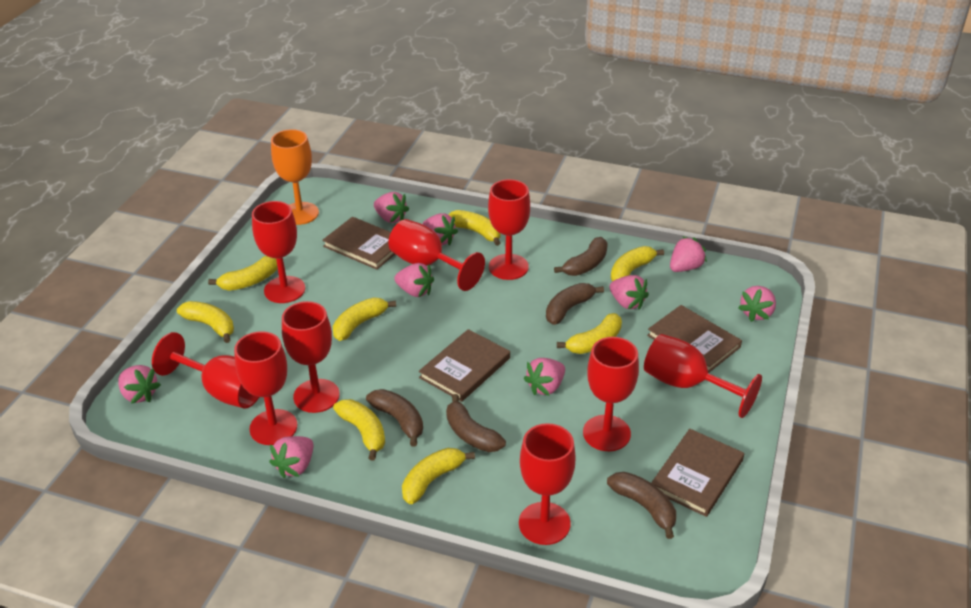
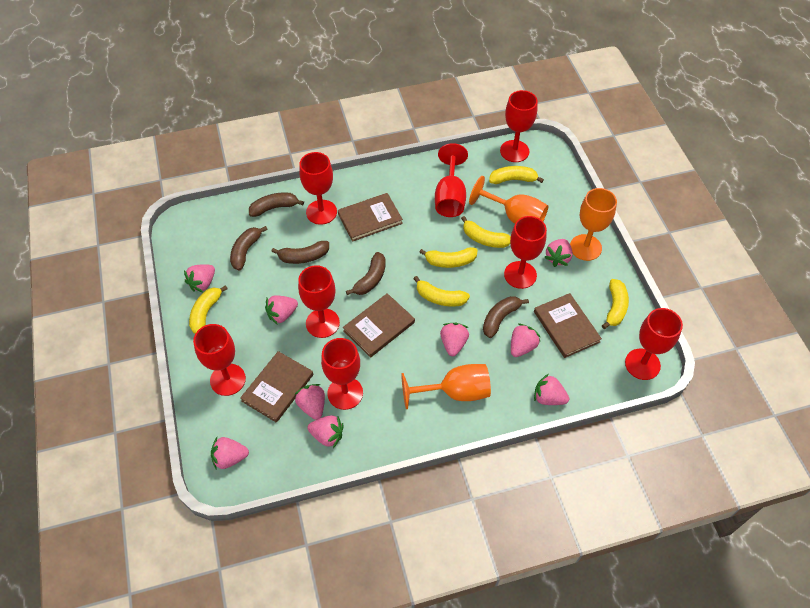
orange goblet: 1 -> 3
red goblet: 9 -> 8
yellow banana: 8 -> 6

